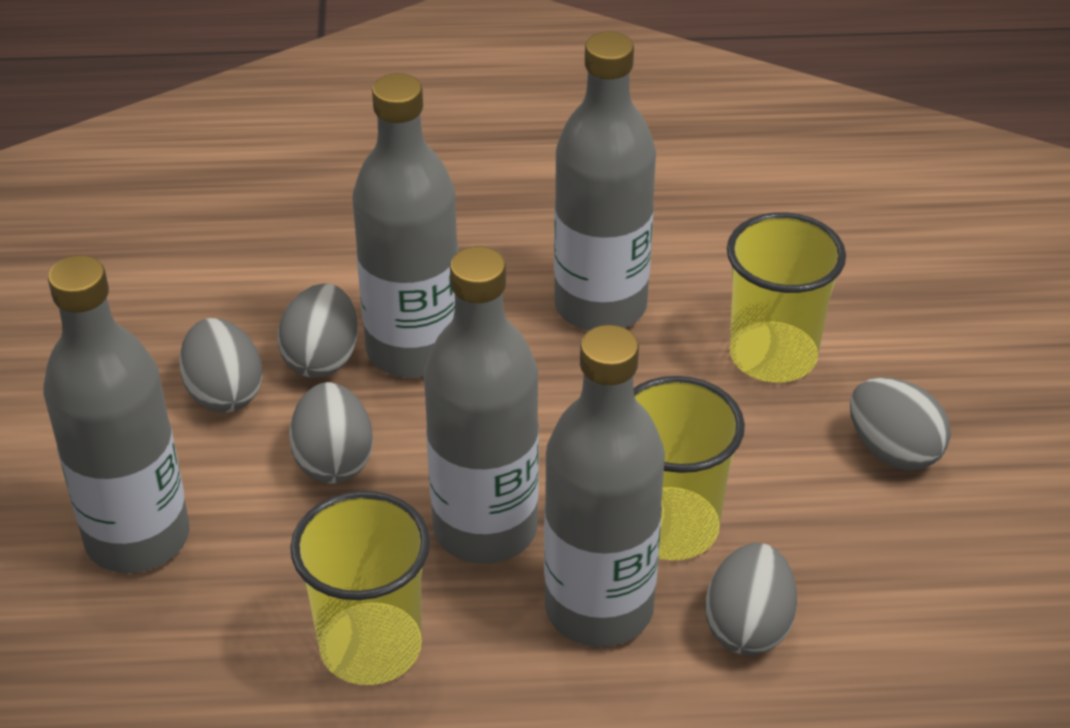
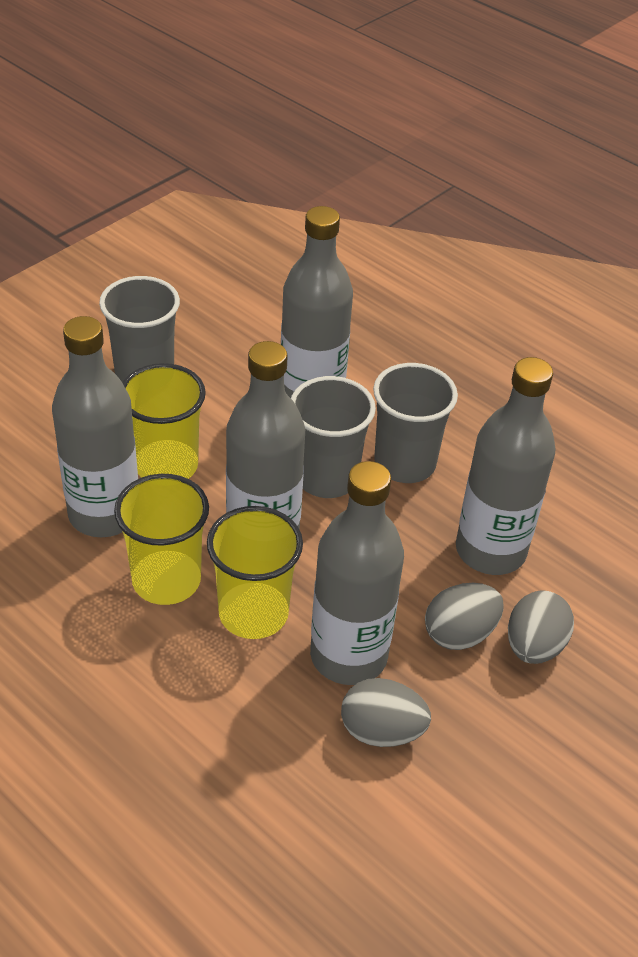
grey cup: 0 -> 3
grey egg: 5 -> 3

